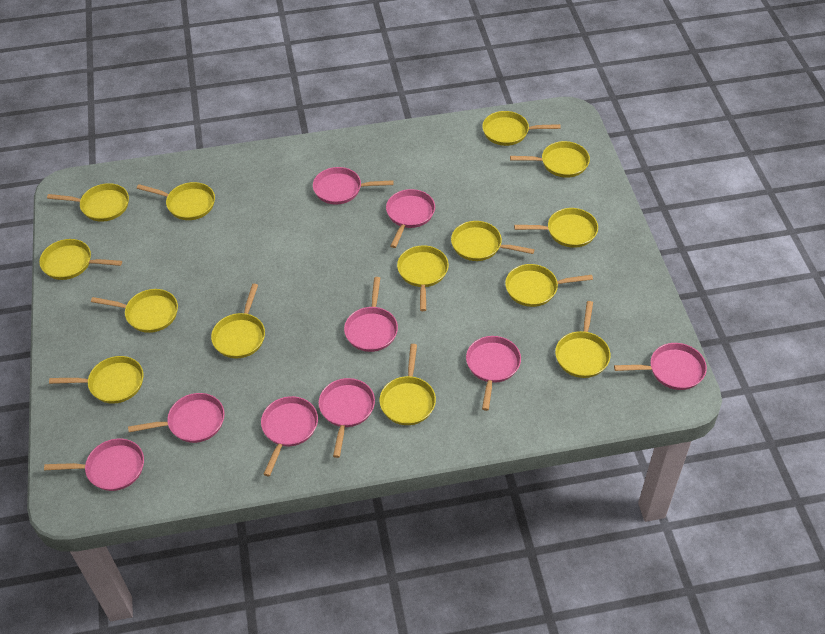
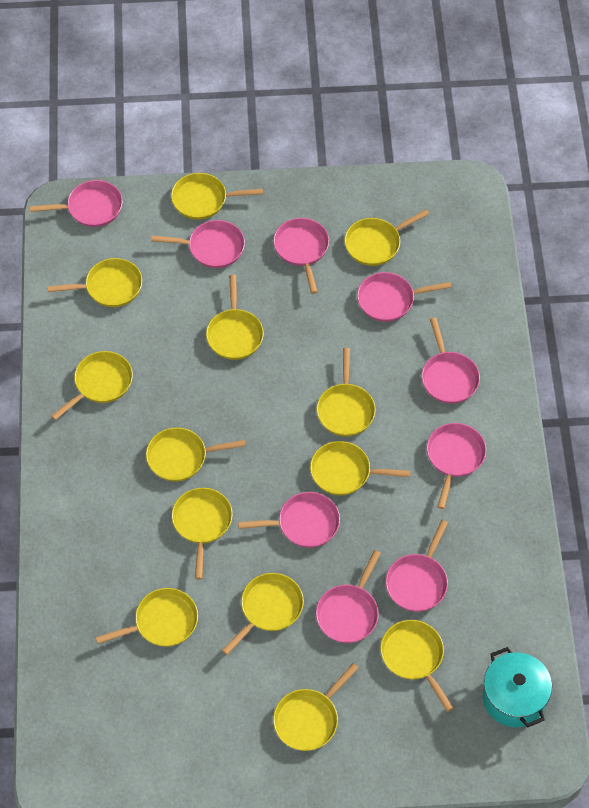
turquoise pot: 0 -> 1
yellow pan: 14 -> 13

